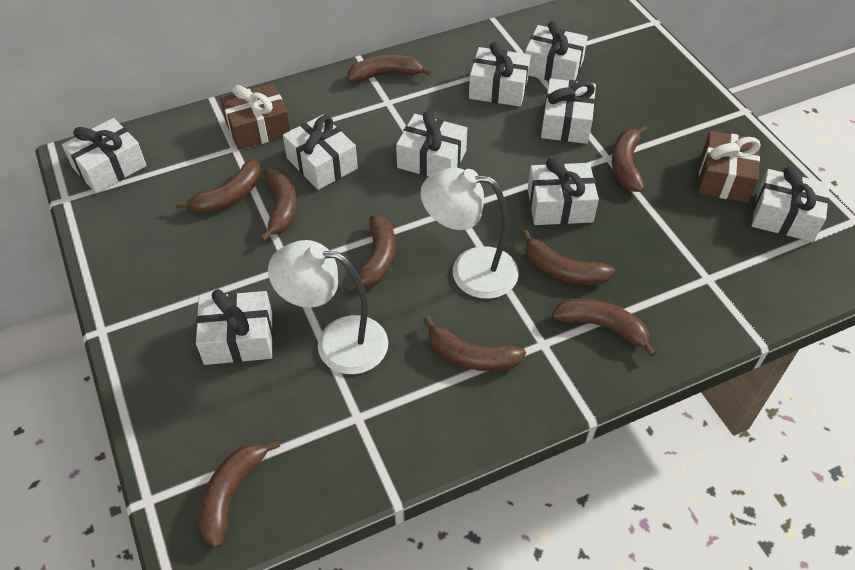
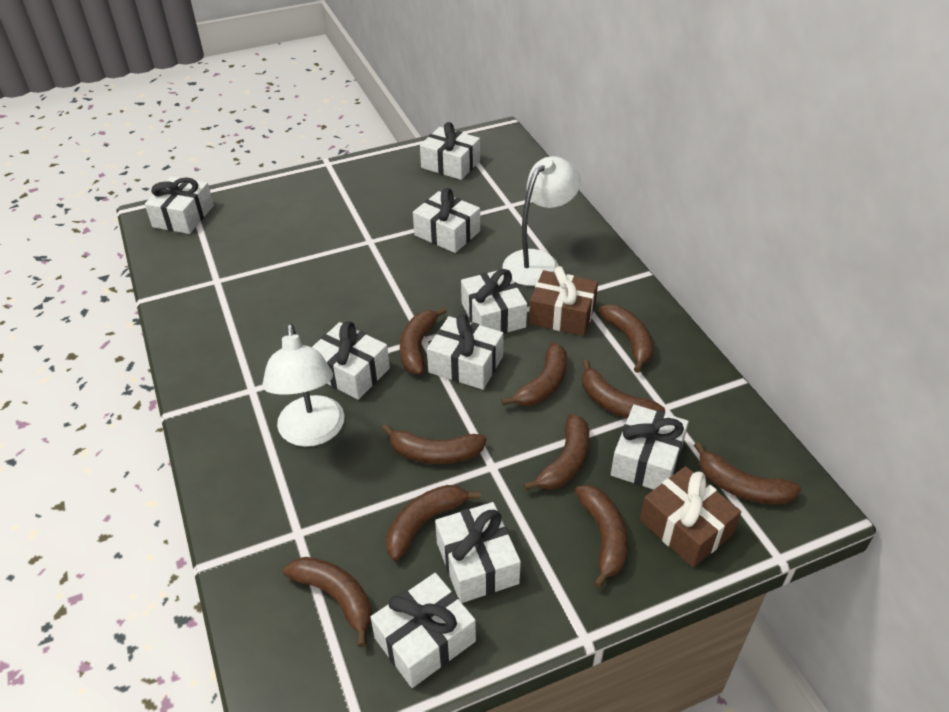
brown banana: 9 -> 10

